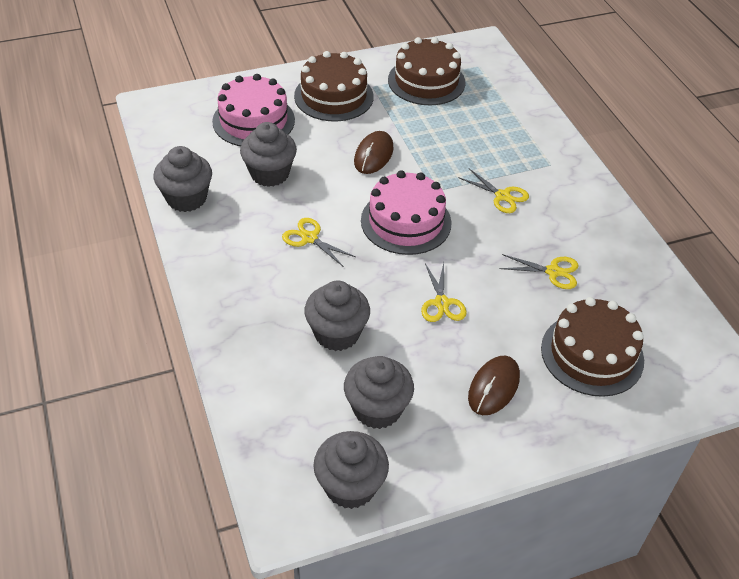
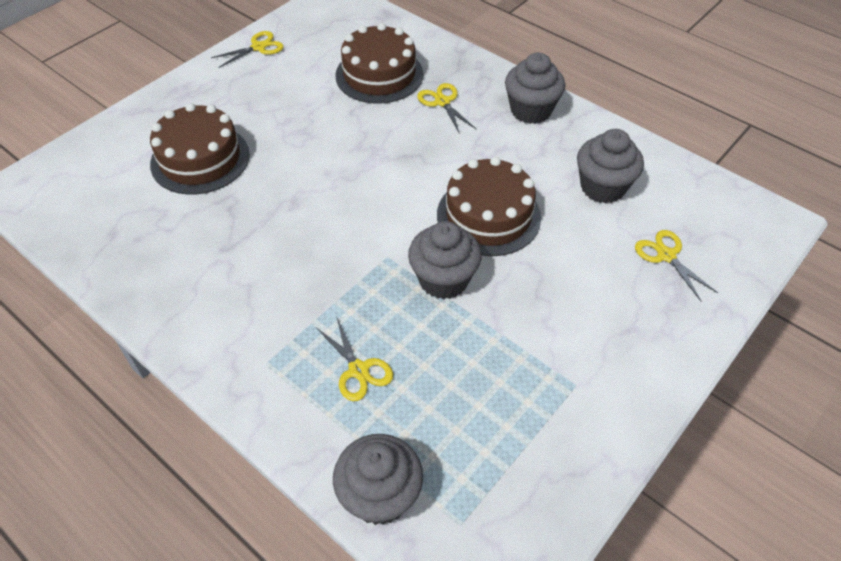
brown mouse: 2 -> 0
grey cupcake: 5 -> 4
pink cake: 2 -> 0

